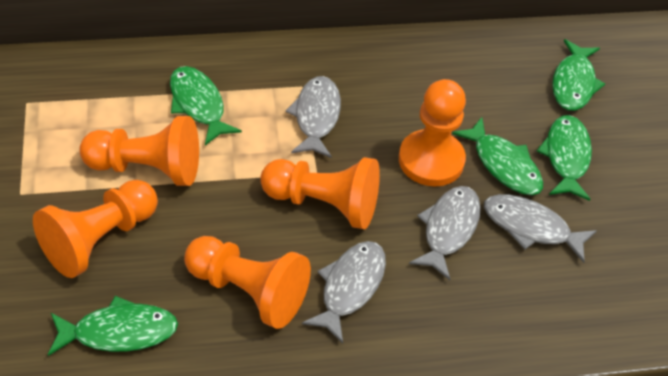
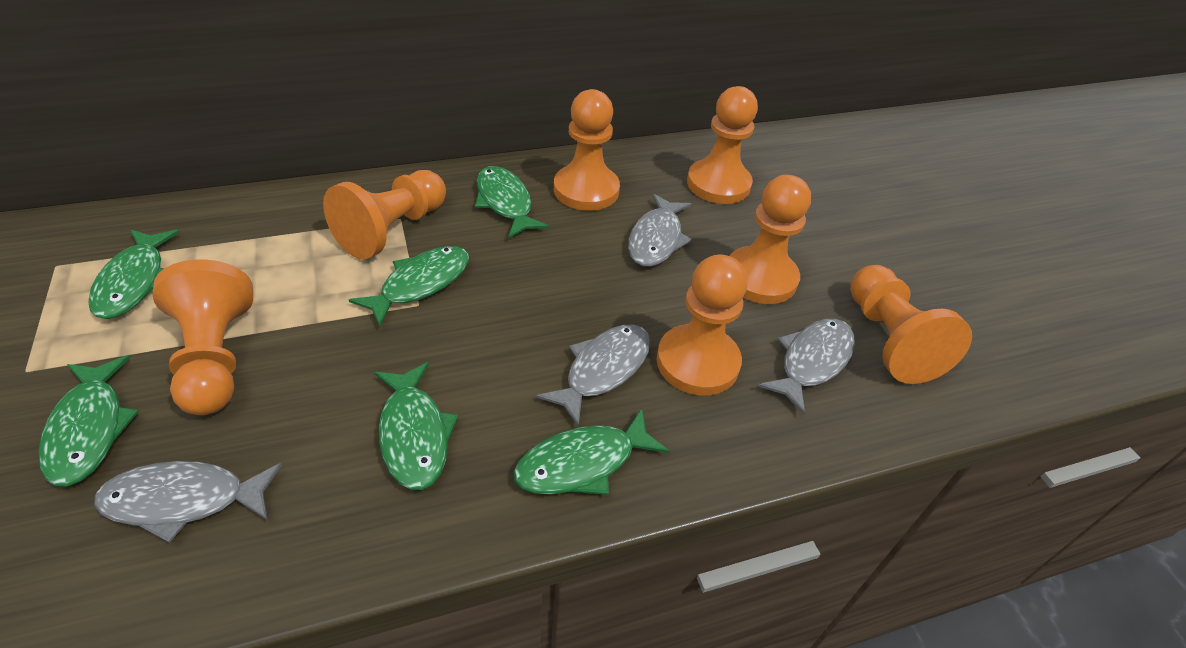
green fish: 5 -> 6
orange pawn: 5 -> 7

